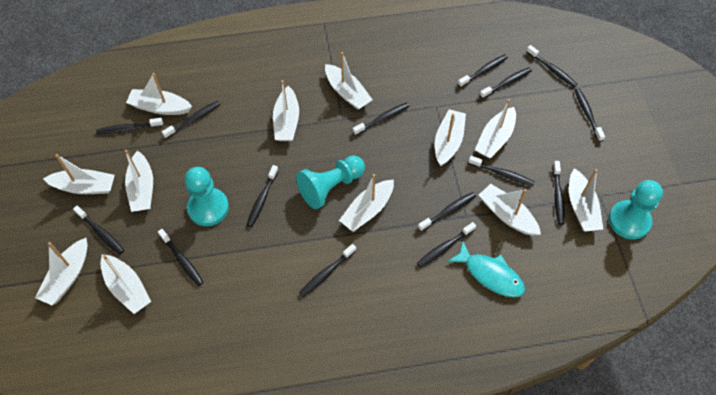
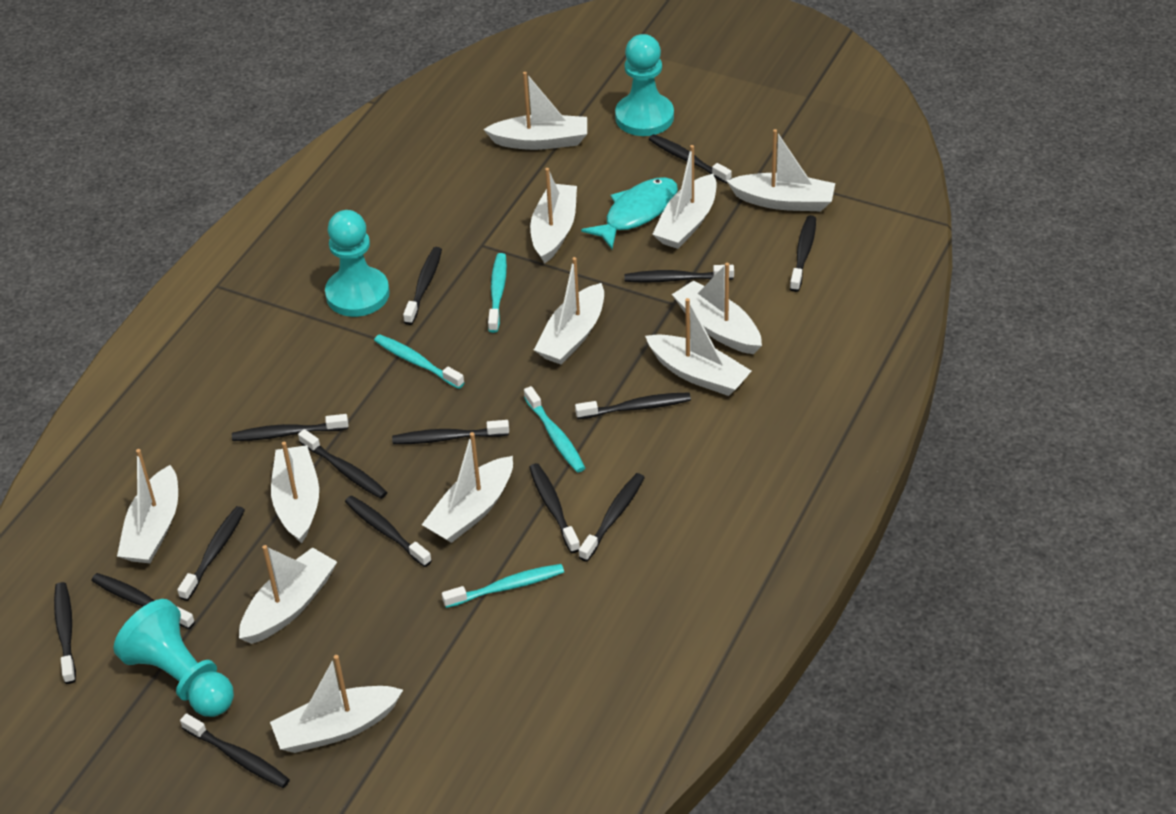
turquoise toothbrush: 0 -> 4

